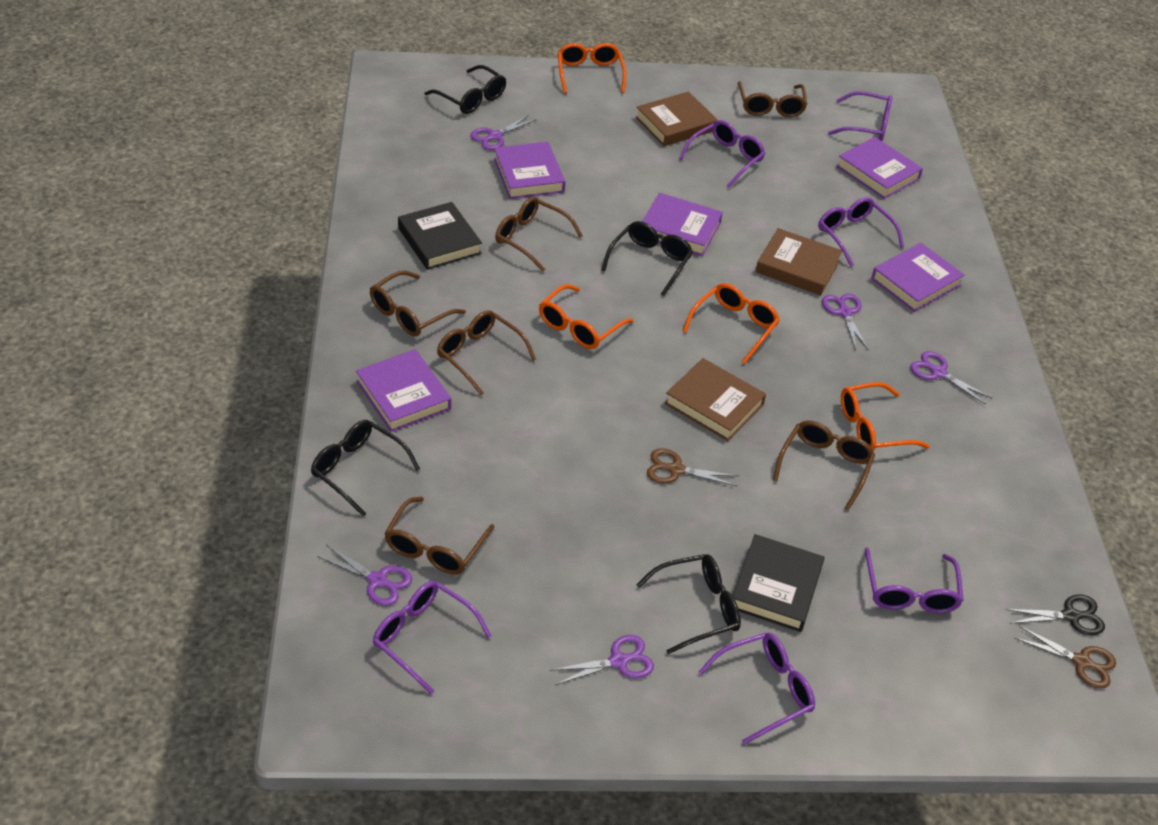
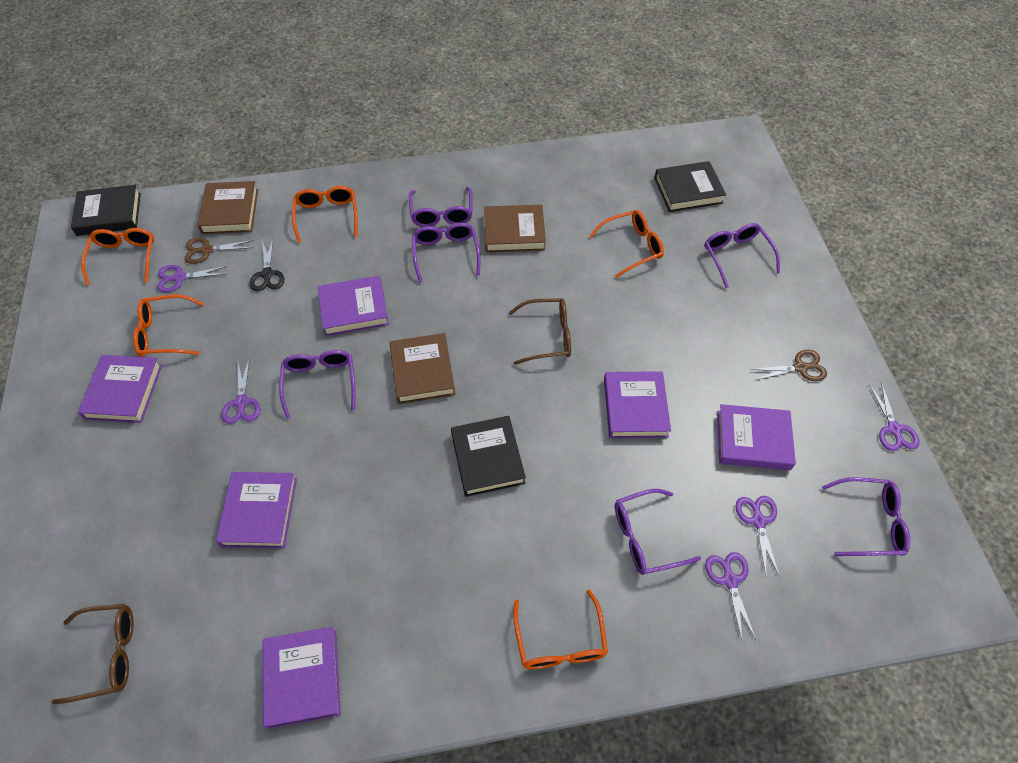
black book: 2 -> 3
black glasses: 4 -> 0
brown glasses: 6 -> 2
orange glasses: 4 -> 5
purple book: 5 -> 6

